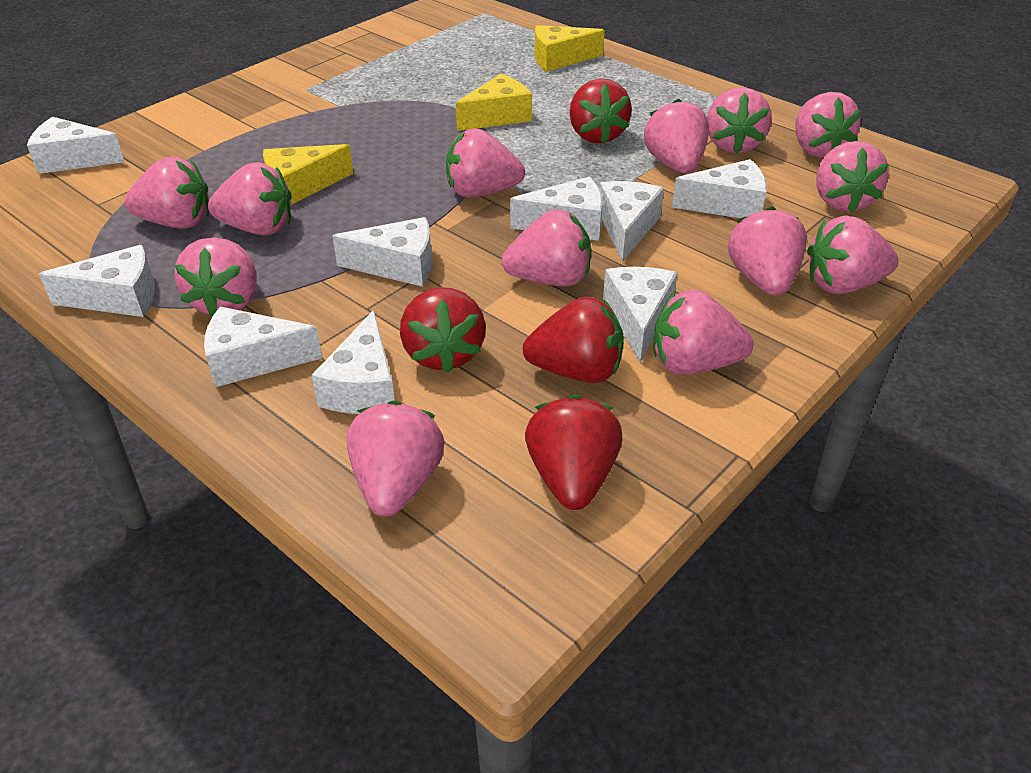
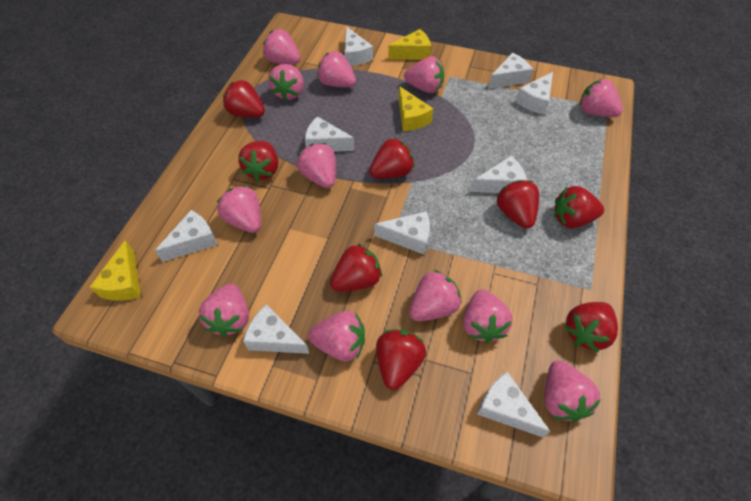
pink strawberry: 13 -> 12
red strawberry: 4 -> 8

